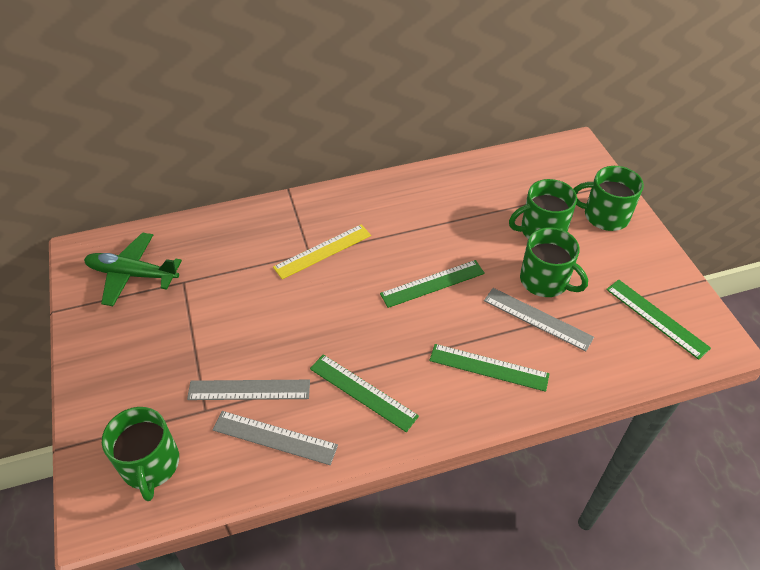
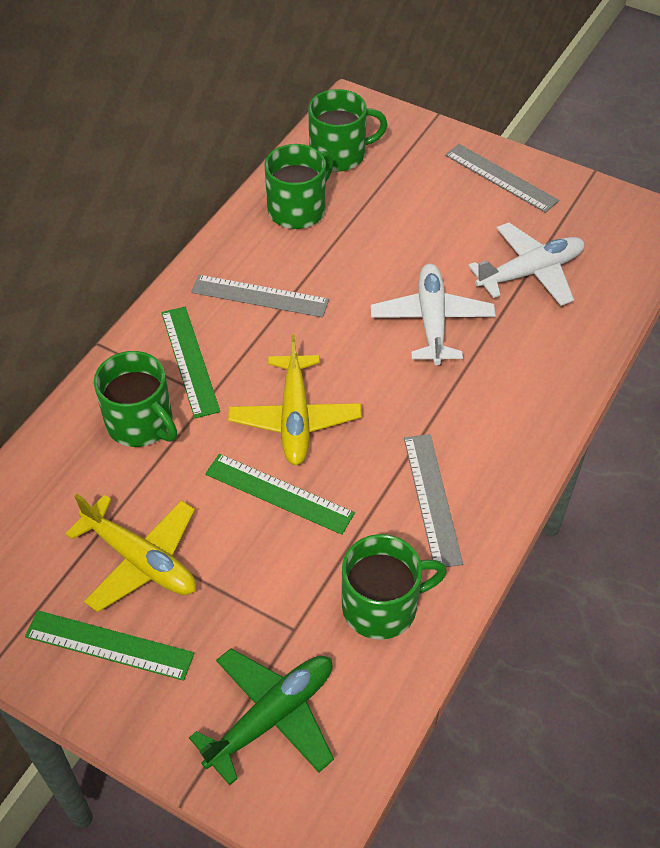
green ruler: 4 -> 3
white plane: 0 -> 2
yellow plane: 0 -> 2
yellow ruler: 1 -> 0

